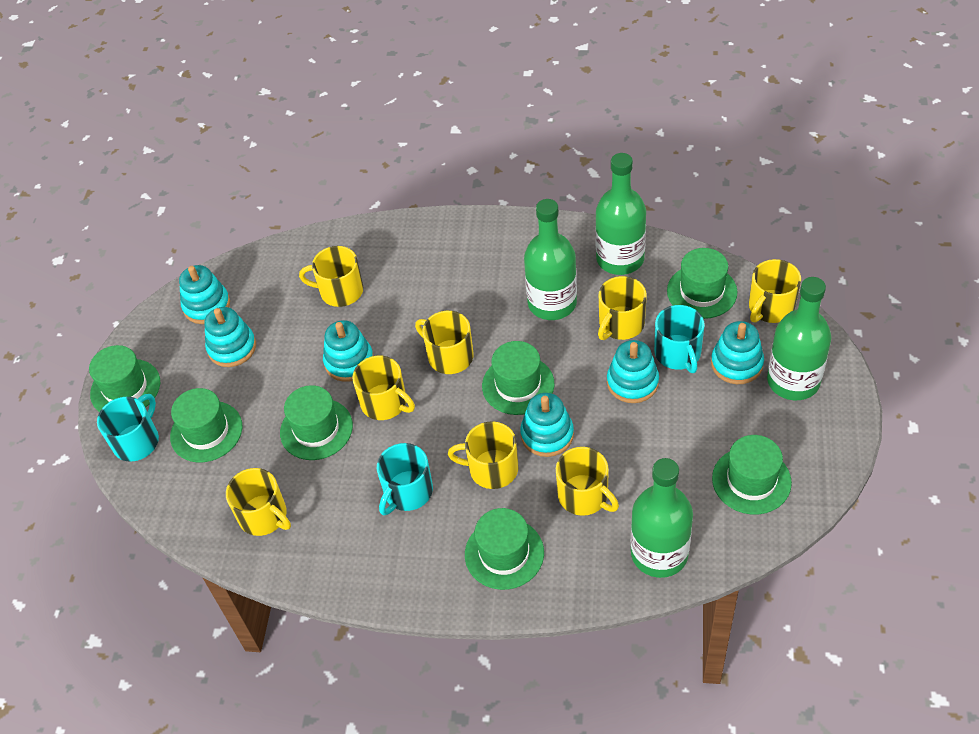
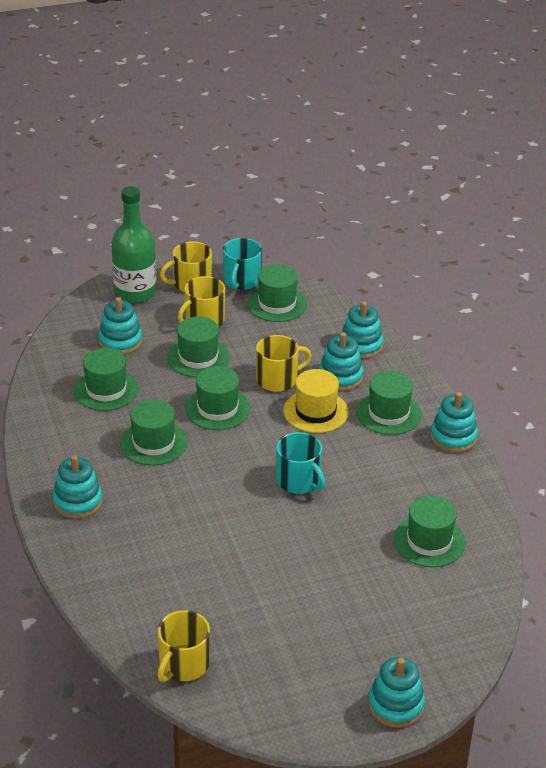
green bottle: 4 -> 1
turquoise mug: 3 -> 2
yellow hat: 0 -> 1
yellow mug: 8 -> 4

